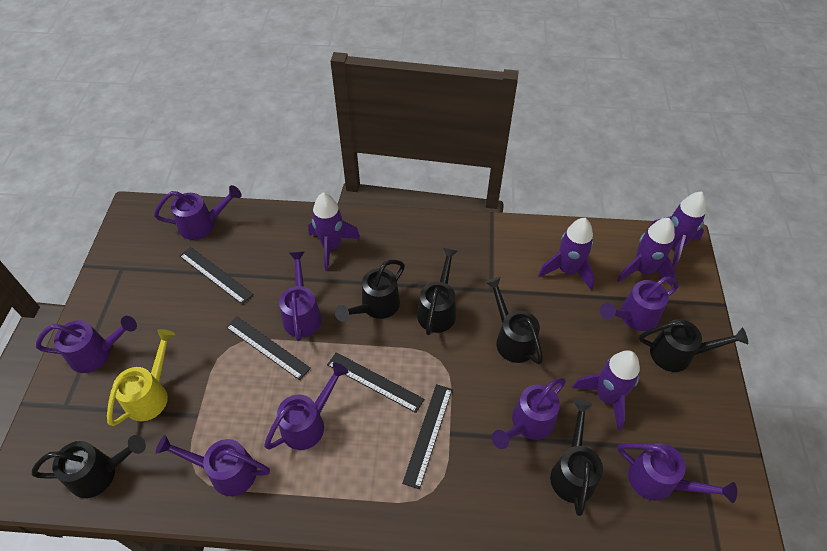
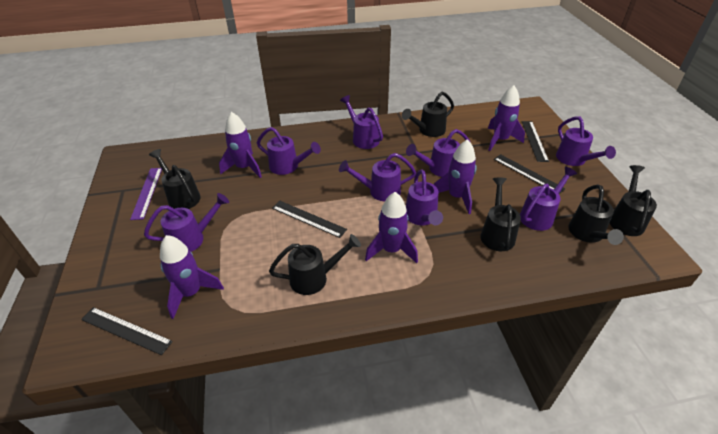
purple ruler: 0 -> 1
yellow watering can: 1 -> 0

